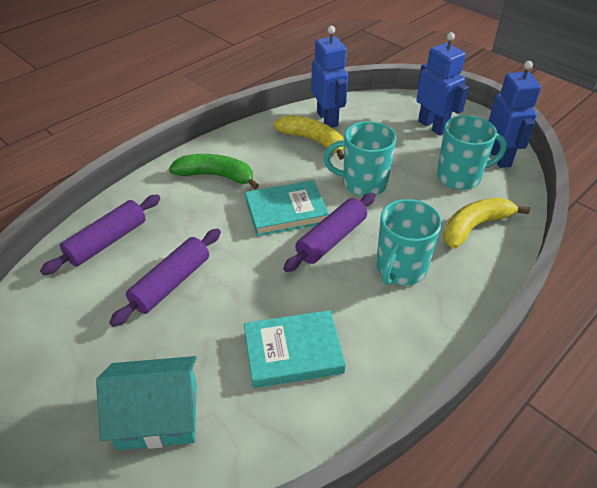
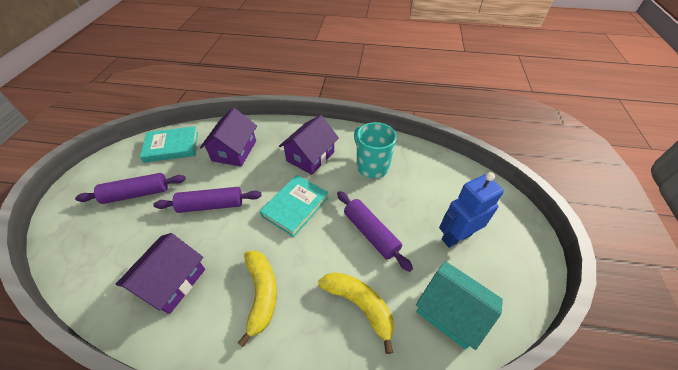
blue robot: 3 -> 1
green banana: 1 -> 0
purple house: 0 -> 3
turquoise mug: 3 -> 1

